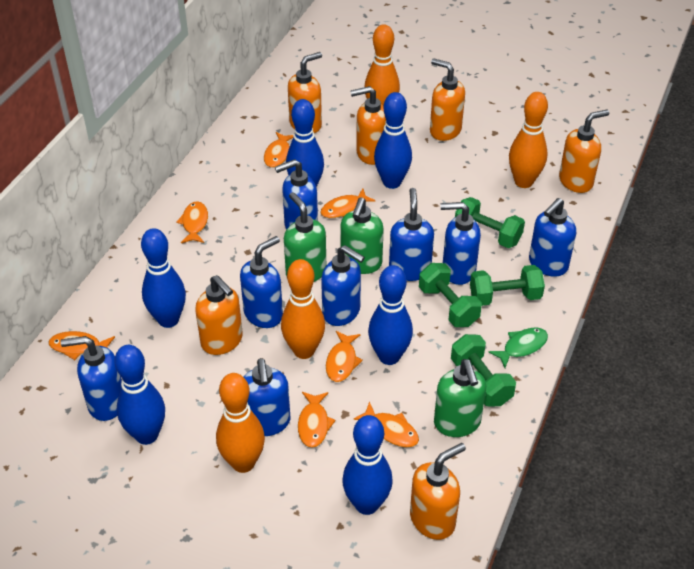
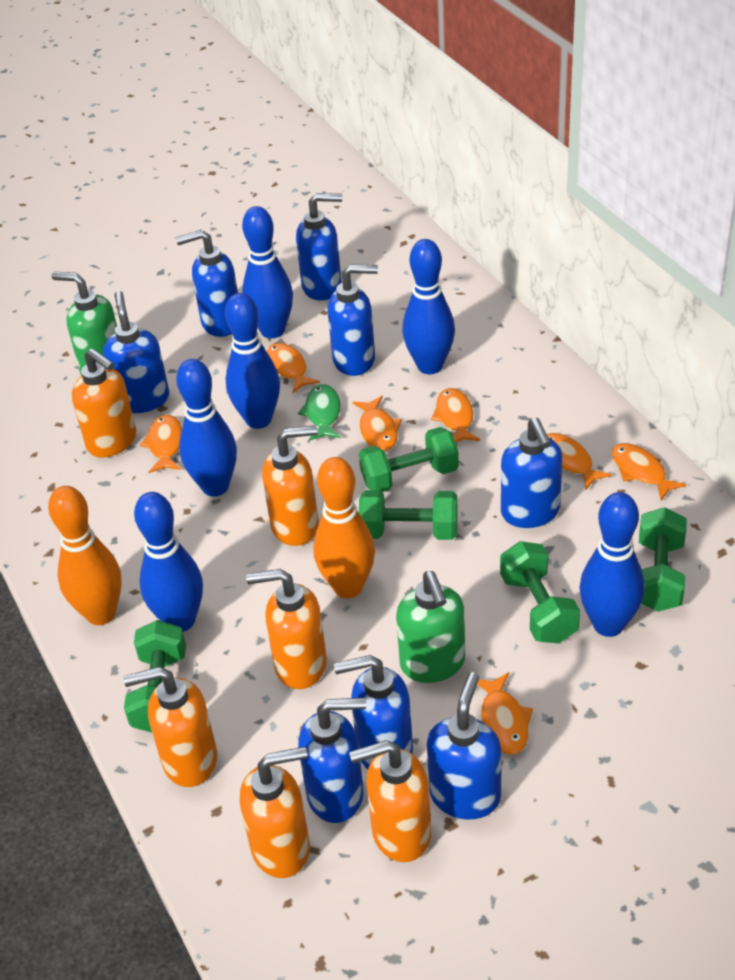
green dumbbell: 4 -> 5
green soap dispenser: 3 -> 2
orange bowling pin: 4 -> 2

